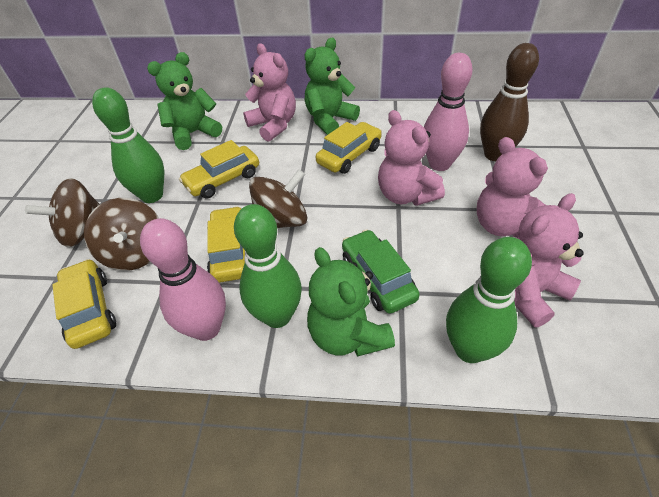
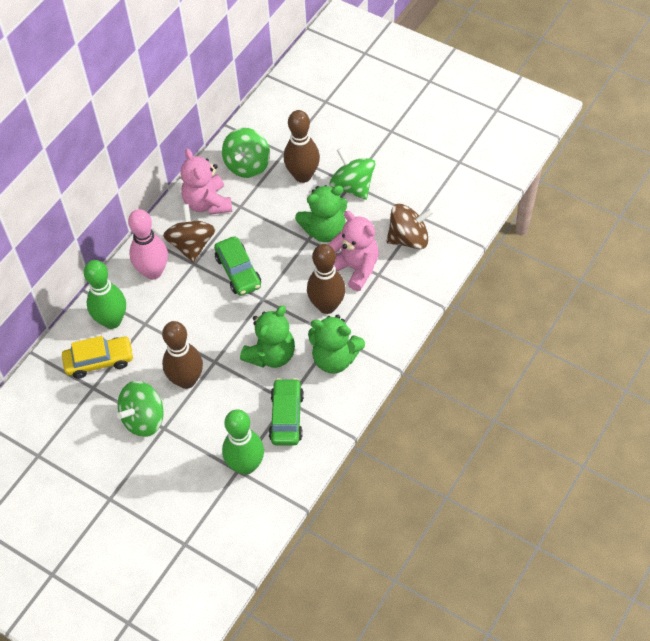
brown bowling pin: 1 -> 3
brown spinning top: 3 -> 2
green bowling pin: 3 -> 2
green car: 1 -> 2
green spinning top: 0 -> 3
pink bowling pin: 2 -> 1
pink teddy bear: 4 -> 2
yellow car: 4 -> 1

